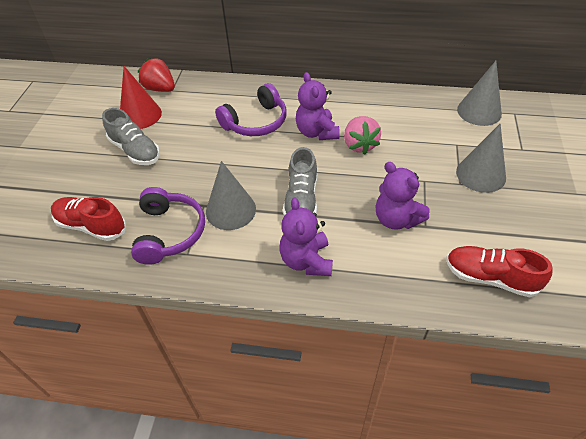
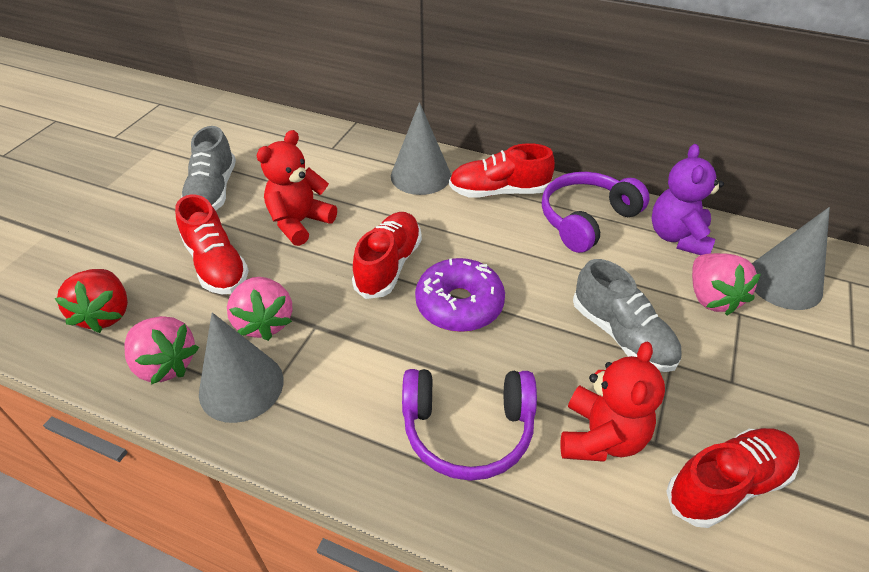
pink strawberry: 1 -> 3
purple donut: 0 -> 1
purple teddy bear: 3 -> 1
red cone: 1 -> 0
red shoe: 2 -> 4
red teddy bear: 0 -> 2

